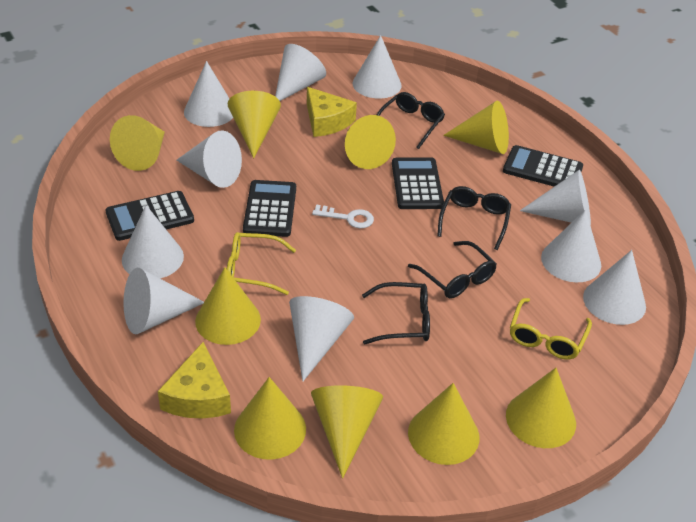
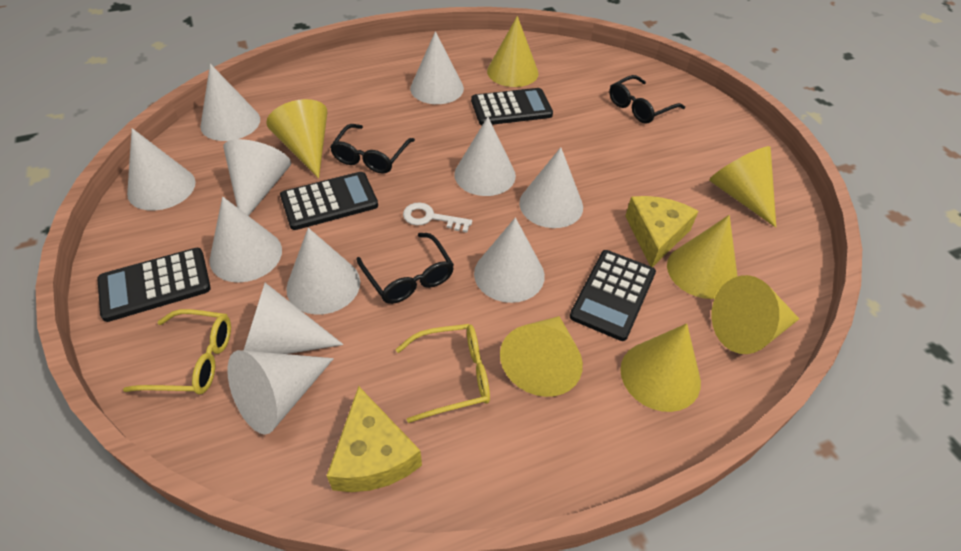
black glasses: 4 -> 3
white cone: 10 -> 11
yellow cone: 9 -> 7

